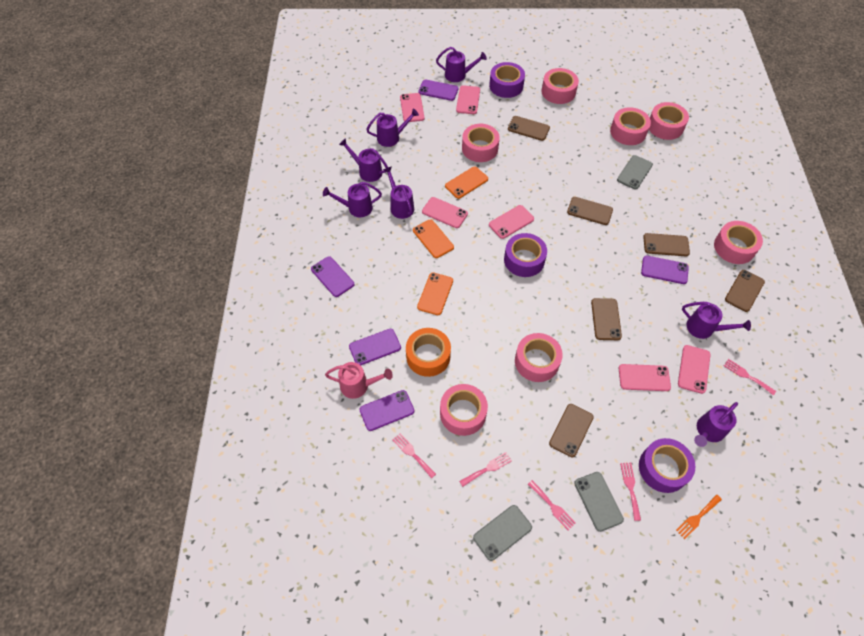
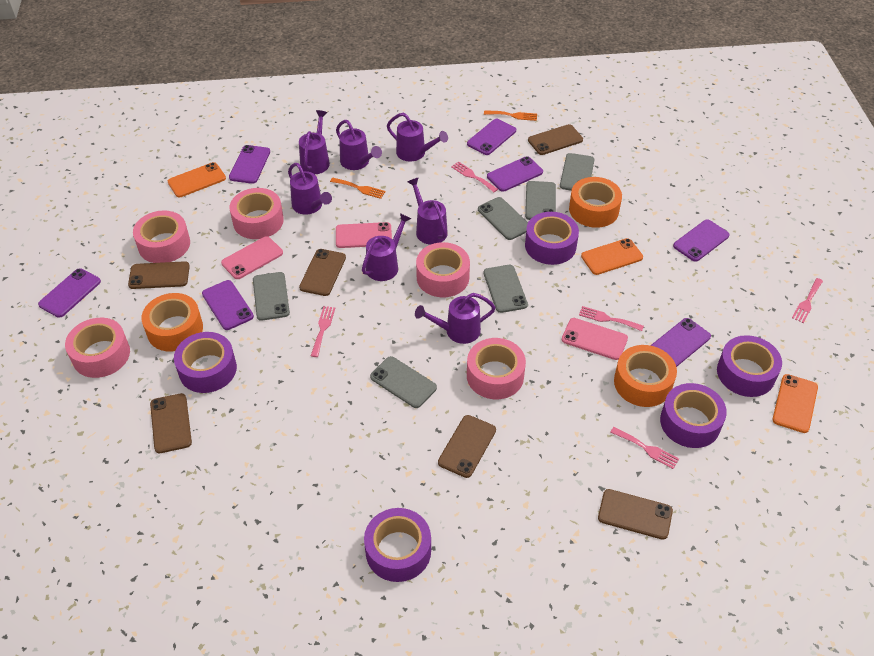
grey phone: 3 -> 6
orange fork: 1 -> 2
orange tape: 1 -> 3
pink phone: 6 -> 3
pink tape: 7 -> 5
pink watering can: 1 -> 0
purple phone: 5 -> 7
purple tape: 3 -> 5

